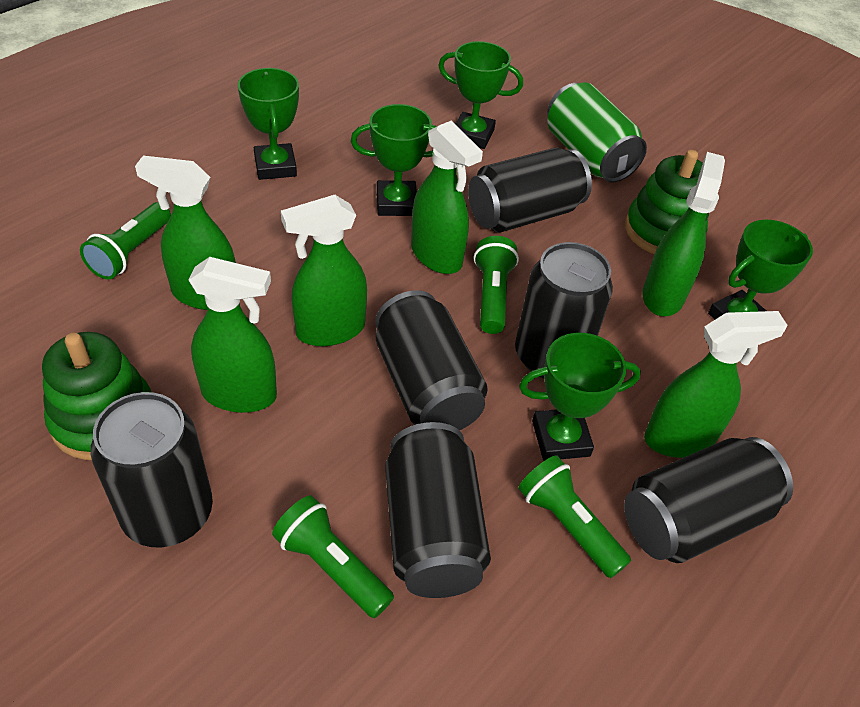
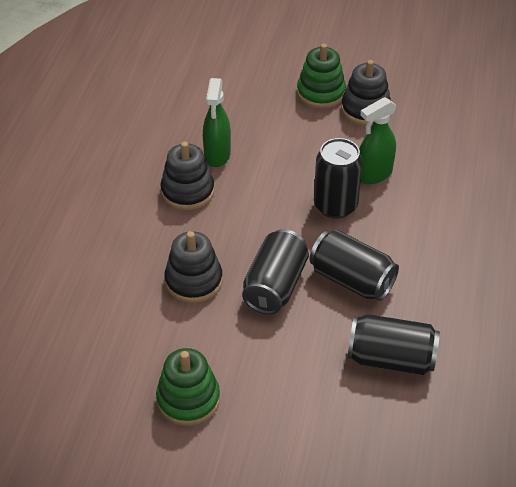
black can: 6 -> 4
black stacking toy: 0 -> 3
green can: 1 -> 0
green flashlight: 4 -> 0
green spray bottle: 6 -> 2
green trophy: 5 -> 0

